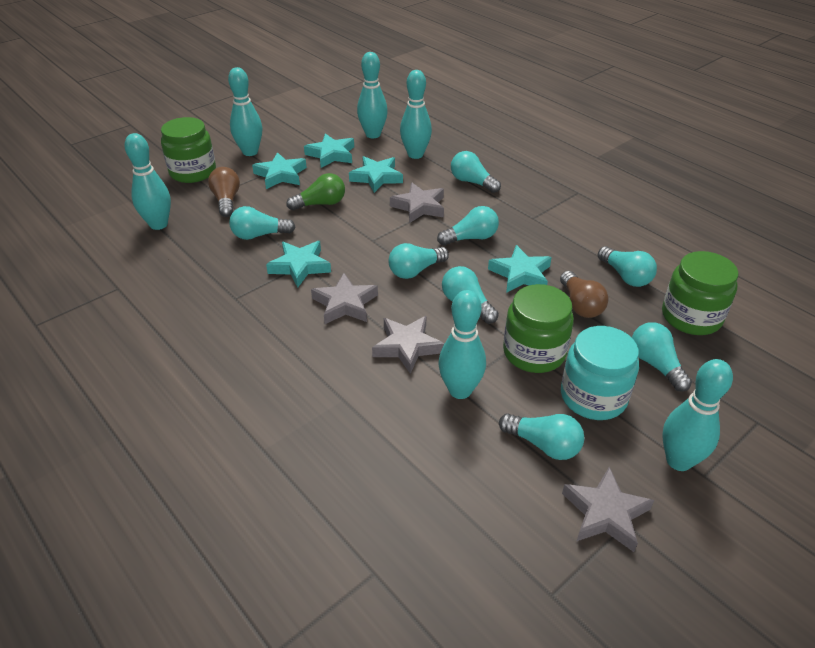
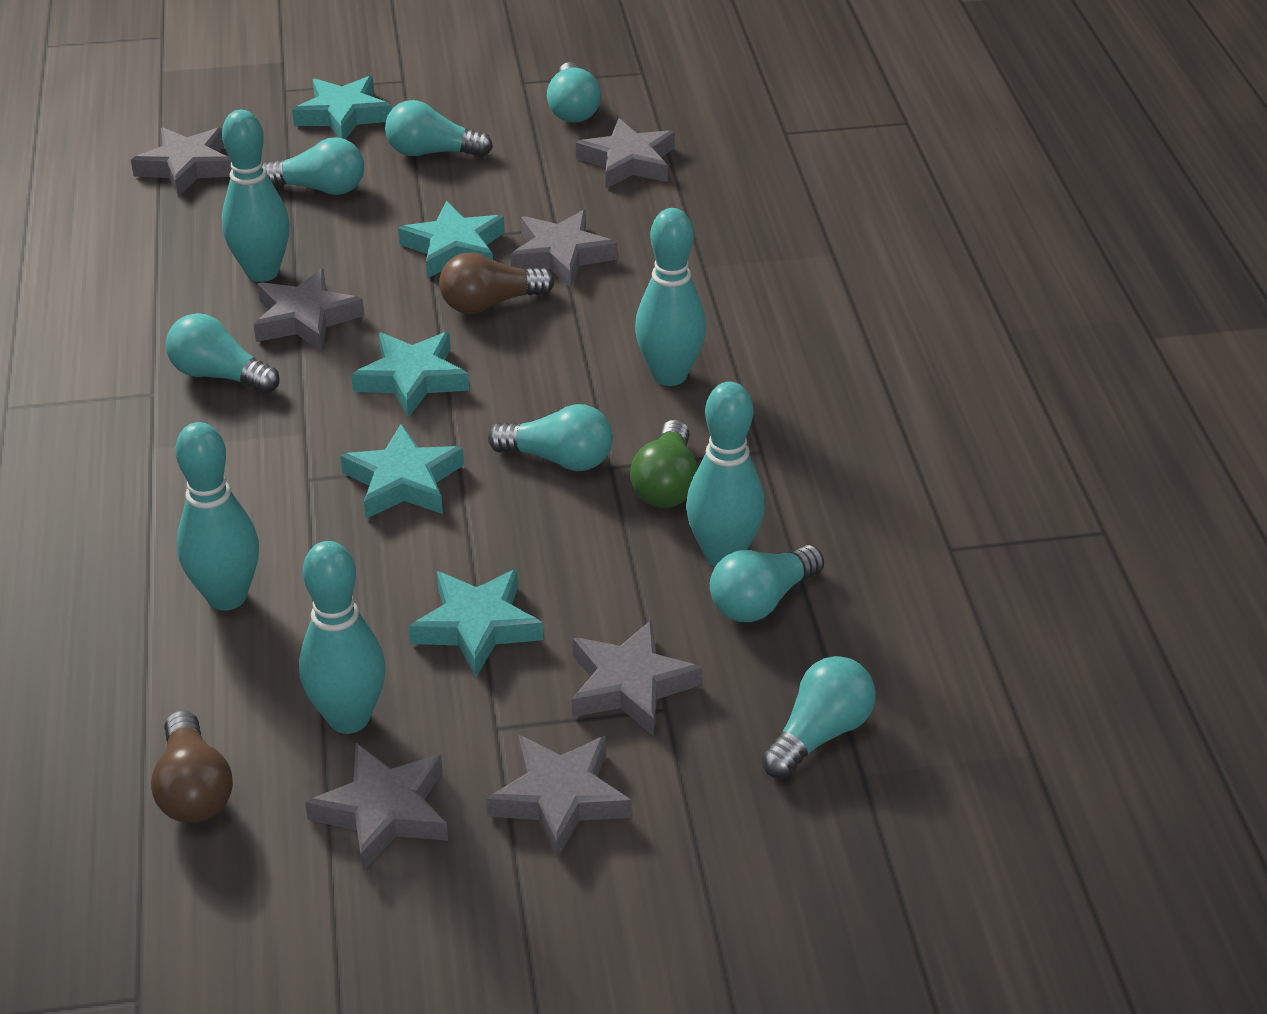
green jar: 3 -> 0
grey star: 4 -> 7
turquoise bowling pin: 6 -> 5
turquoise jar: 1 -> 0
turquoise light bulb: 8 -> 7

